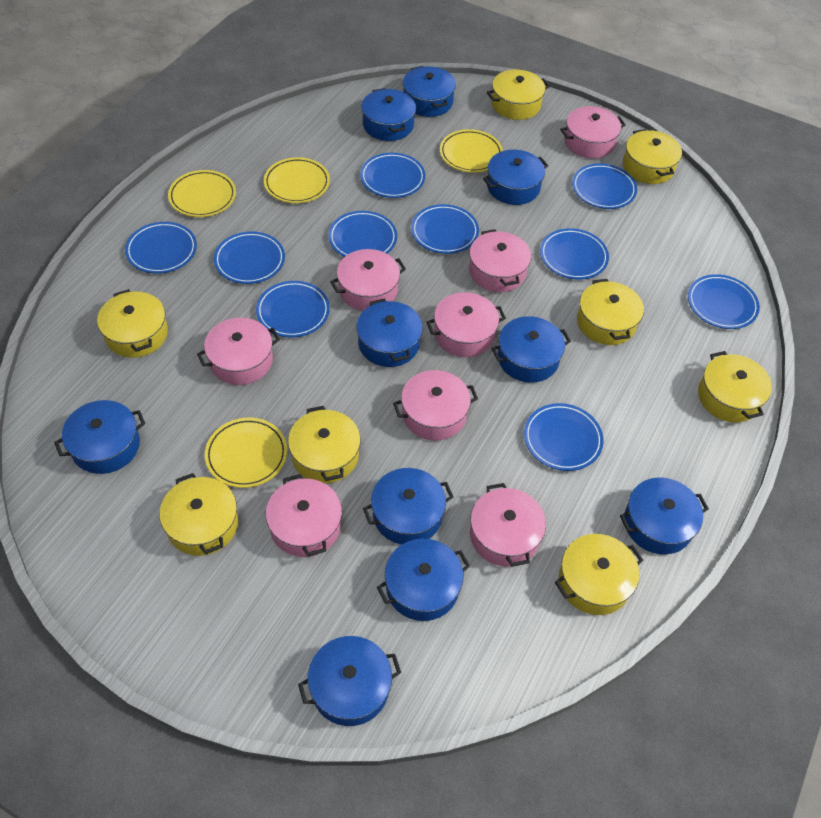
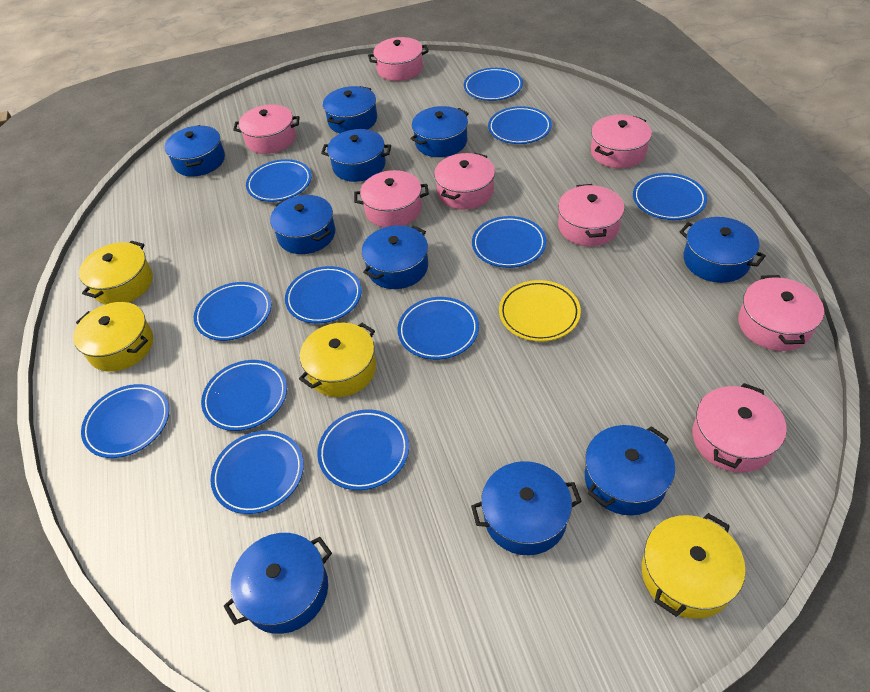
blue plate: 10 -> 12
yellow plate: 4 -> 1
yellow pot: 8 -> 4

